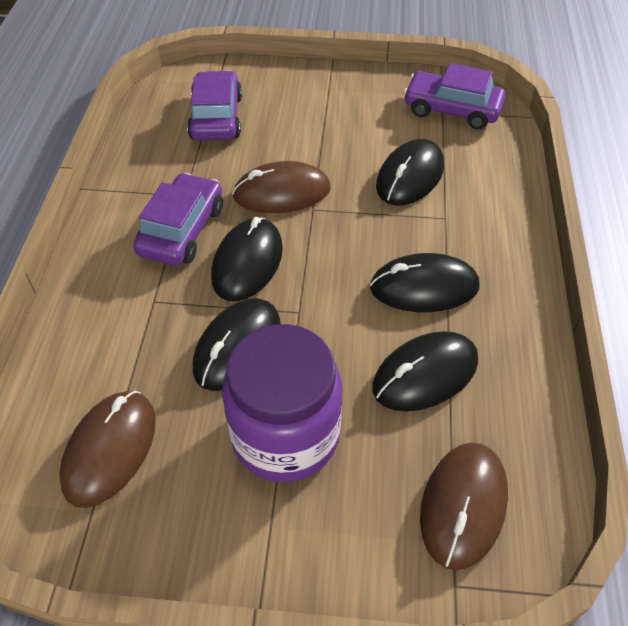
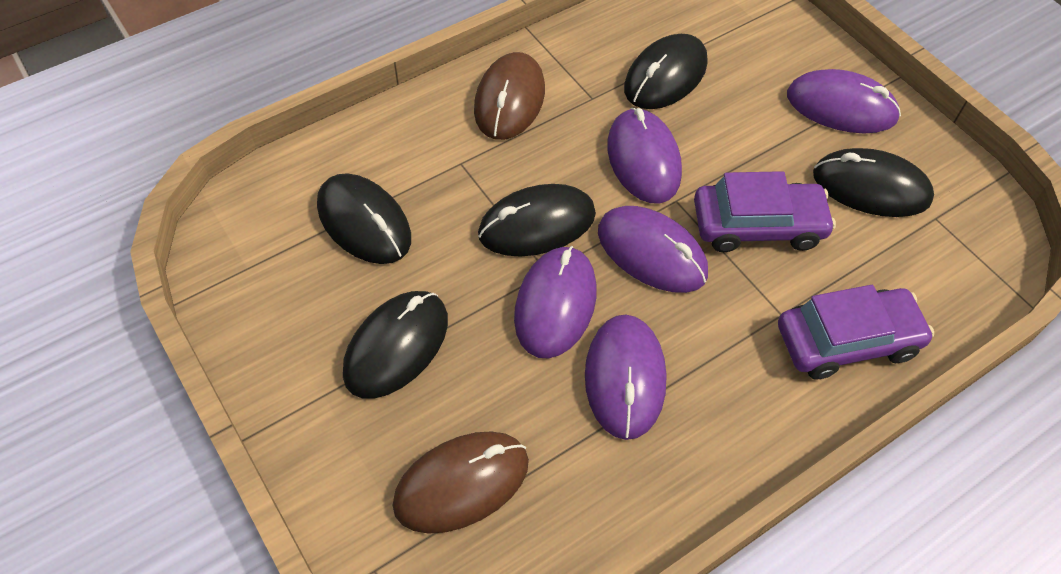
brown mouse: 3 -> 2
purple car: 3 -> 2
purple jar: 1 -> 0
purple mouse: 0 -> 5

